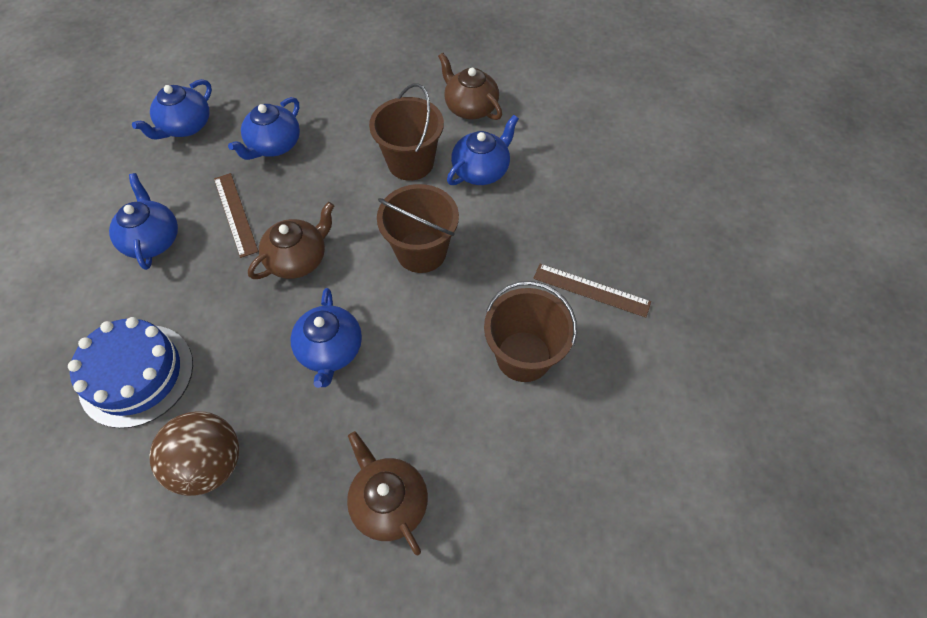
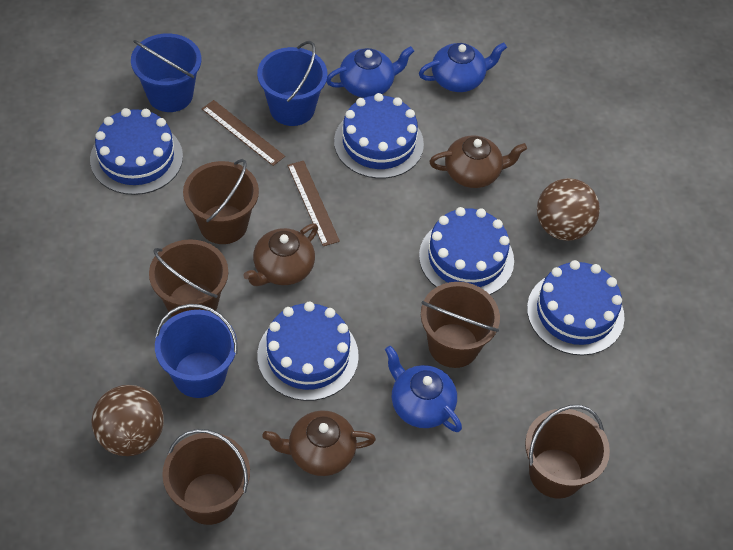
blue bucket: 0 -> 3
blue cake: 1 -> 5
blue teapot: 5 -> 3
brown ball: 1 -> 2
brown bucket: 3 -> 5

